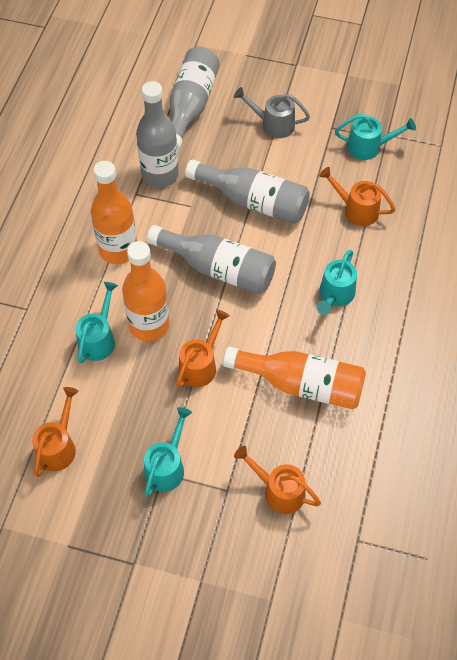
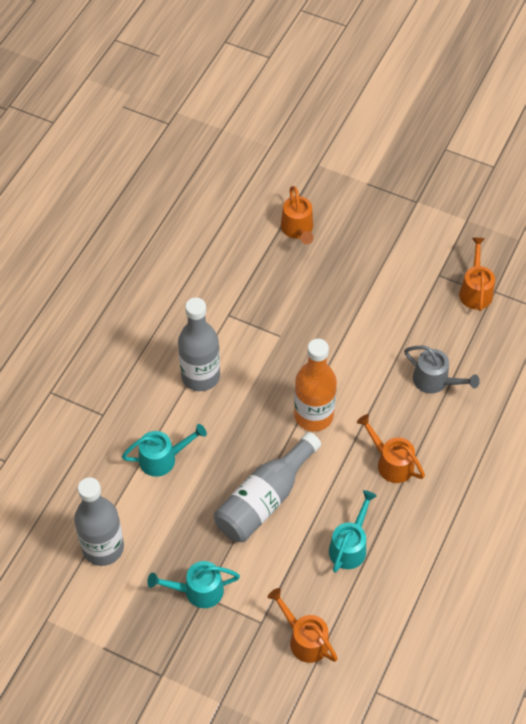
grey bottle: 4 -> 3
orange bottle: 3 -> 1
turquoise watering can: 4 -> 3

